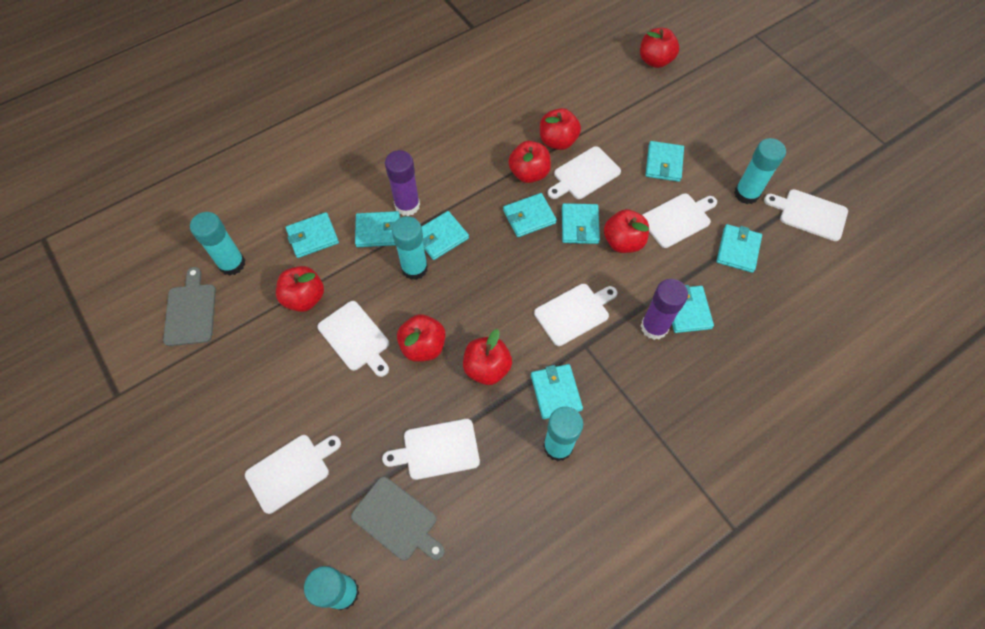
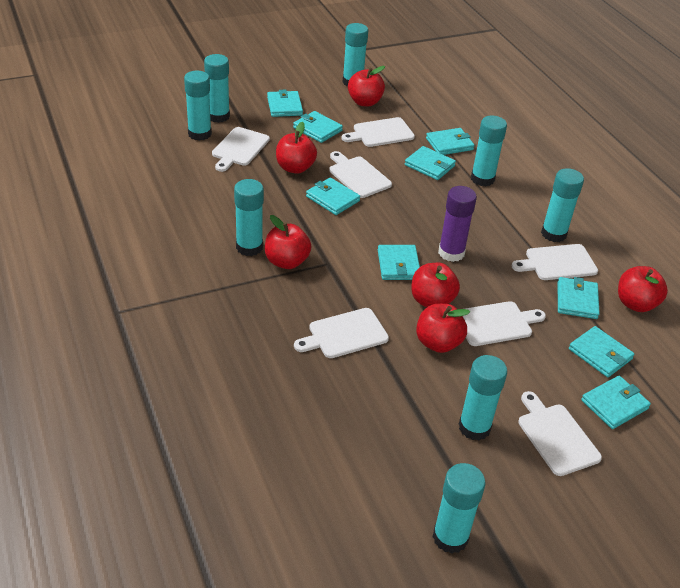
grey cutting board: 2 -> 0
purple glue stick: 2 -> 1
red apple: 7 -> 6
turquoise glue stick: 5 -> 8

